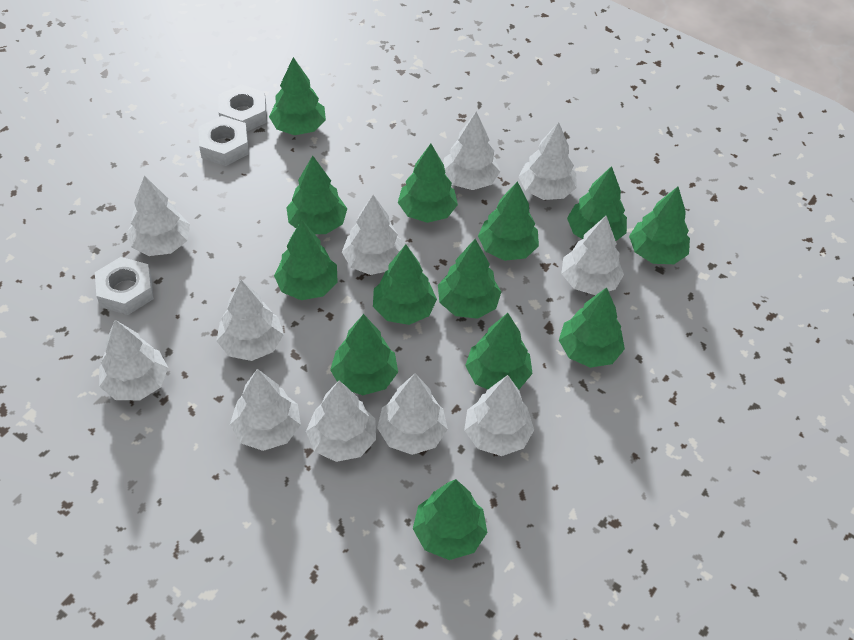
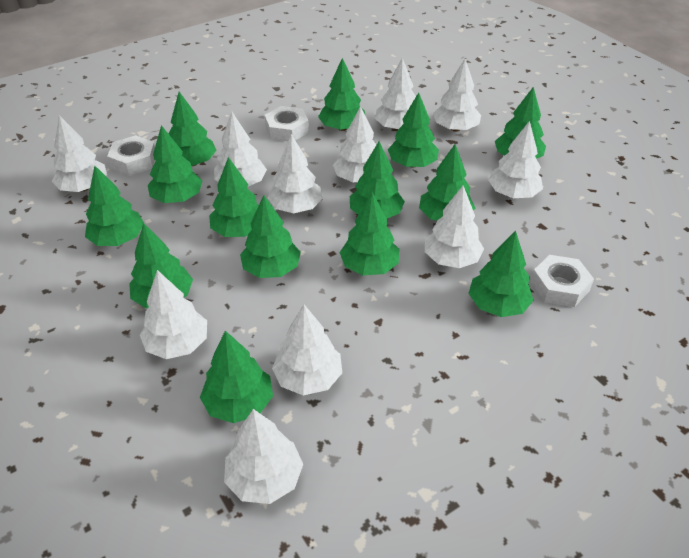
green tree: 13 -> 14

